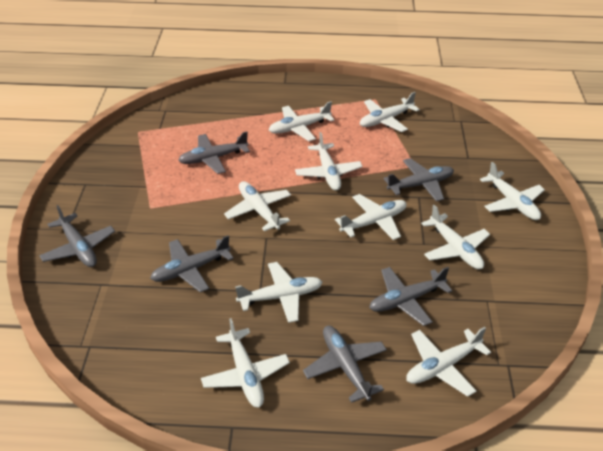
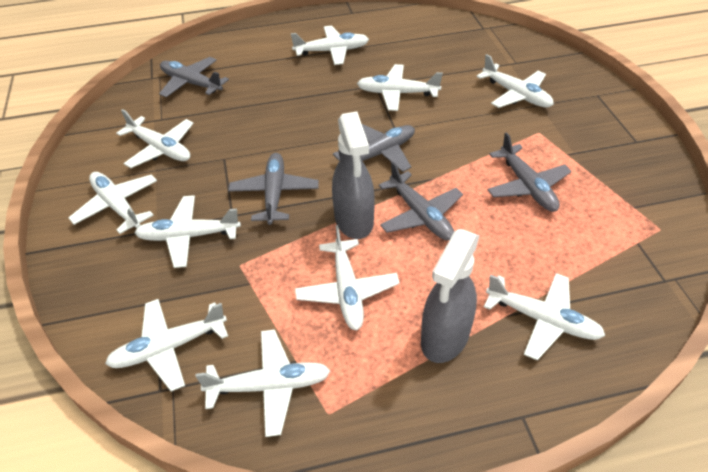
grey plane: 6 -> 5
grey spray bottle: 0 -> 2

